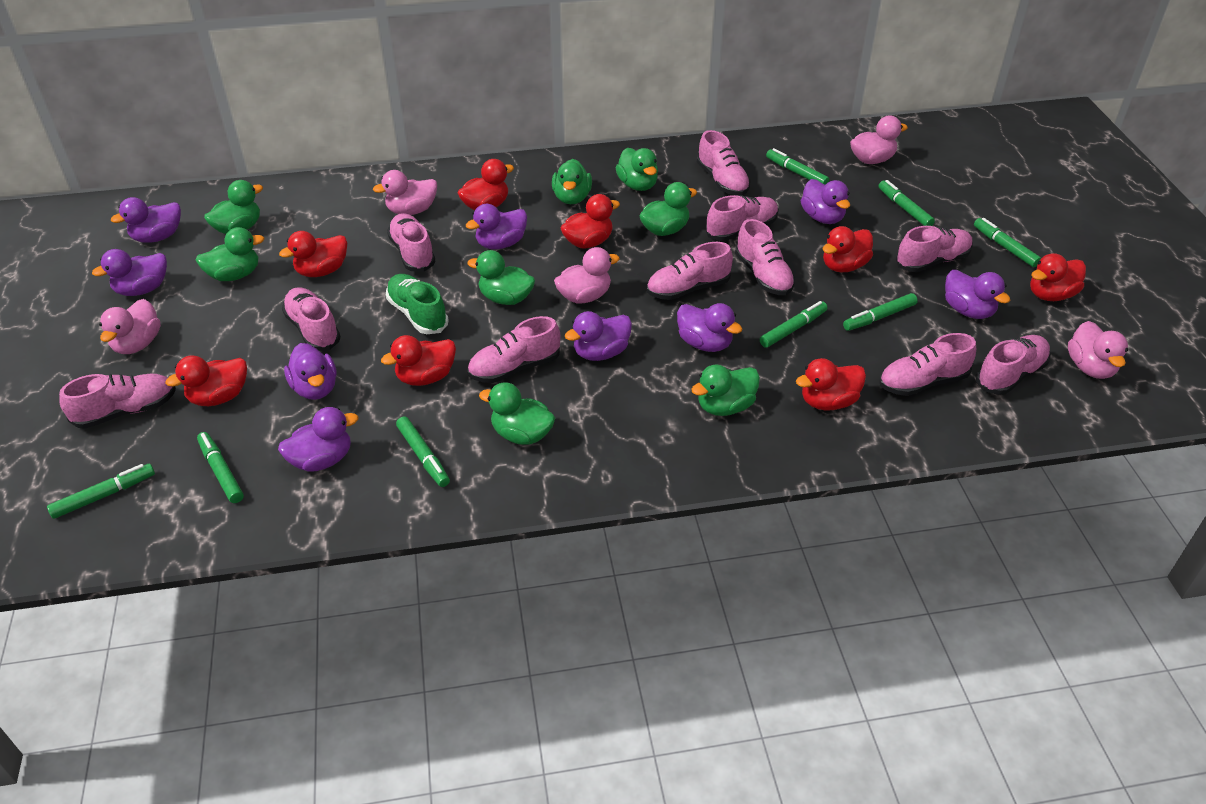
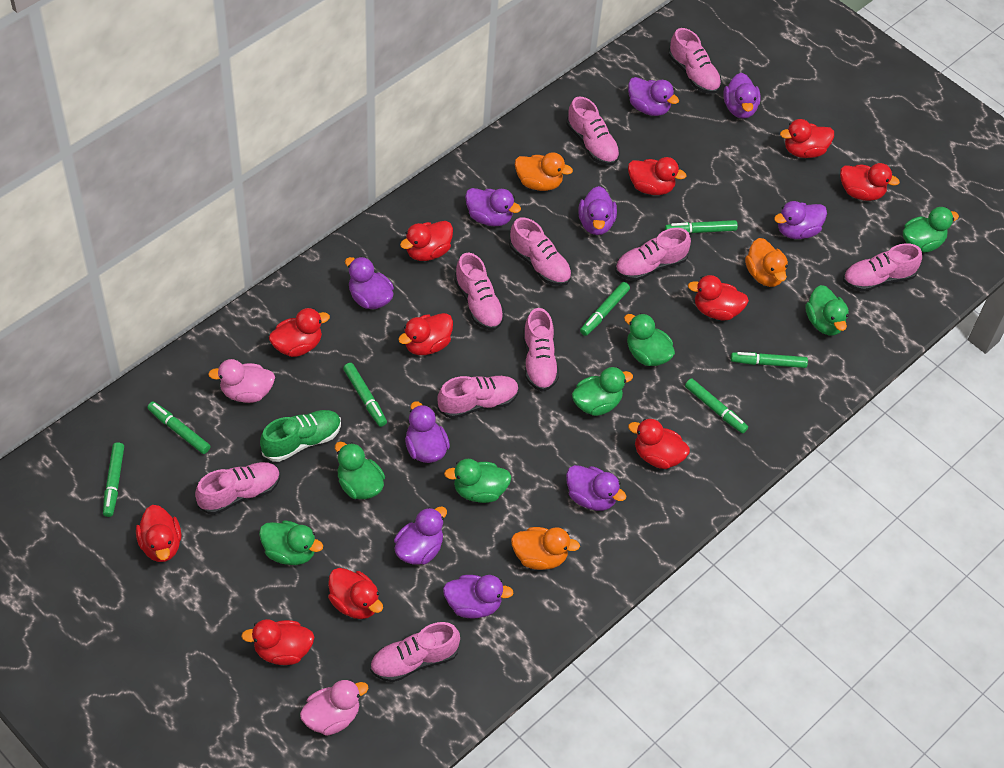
green duck: 8 -> 7
green marker: 8 -> 7
orange duck: 0 -> 3
pink duck: 5 -> 2
pink shoe: 11 -> 10
purple duck: 9 -> 10
red duck: 8 -> 11

